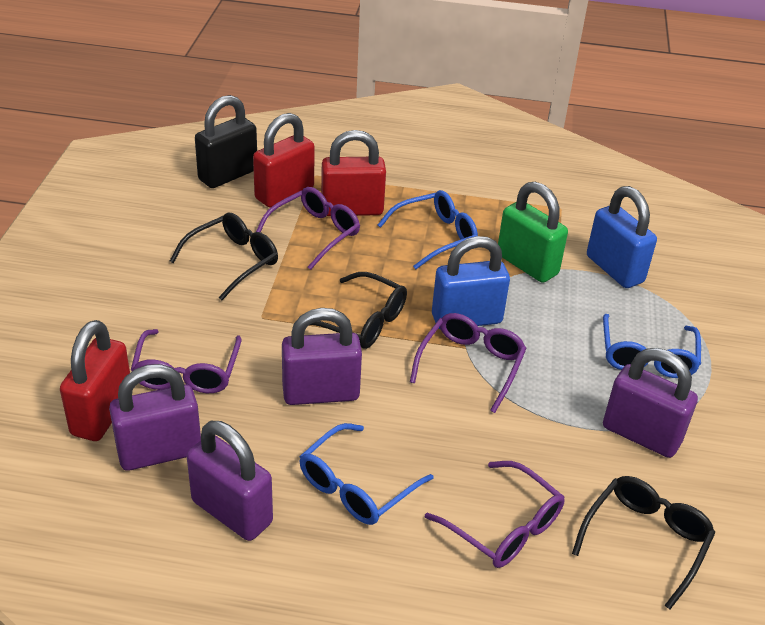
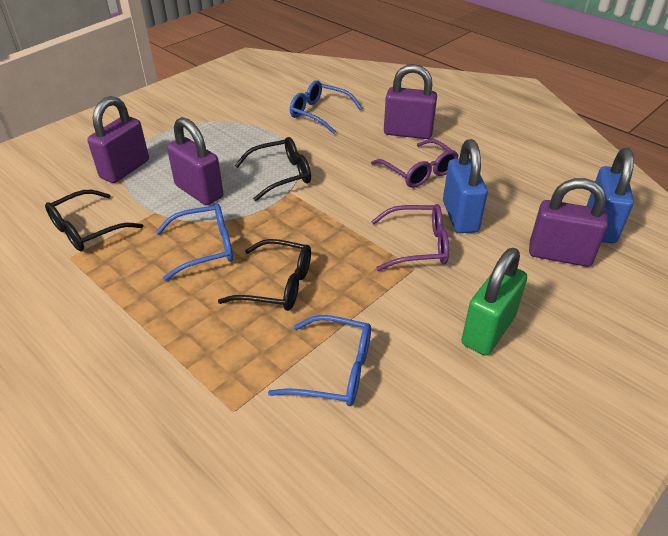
black padlock: 1 -> 0
purple glasses: 4 -> 2
red padlock: 3 -> 0

